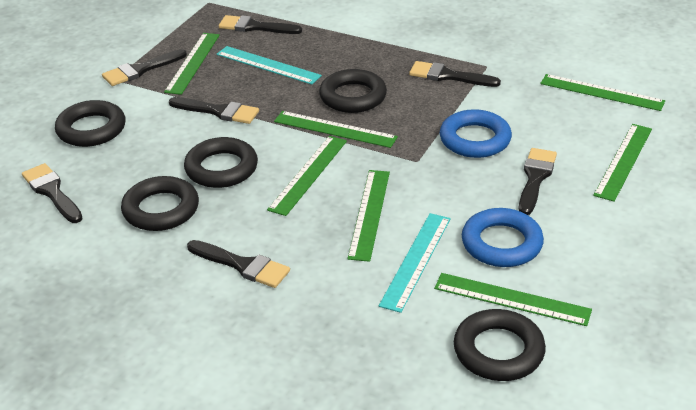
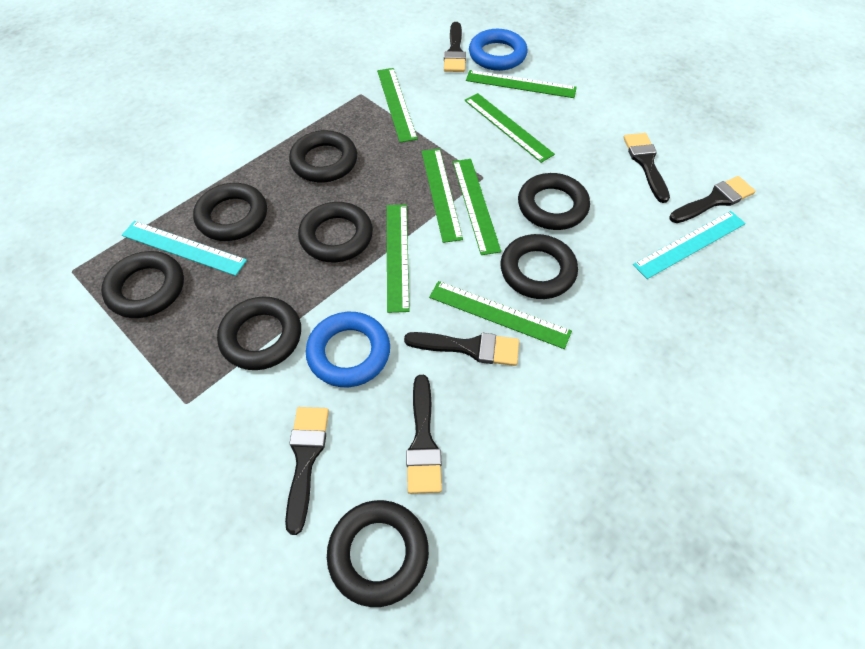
black brush: 7 -> 6
black ring: 5 -> 8

